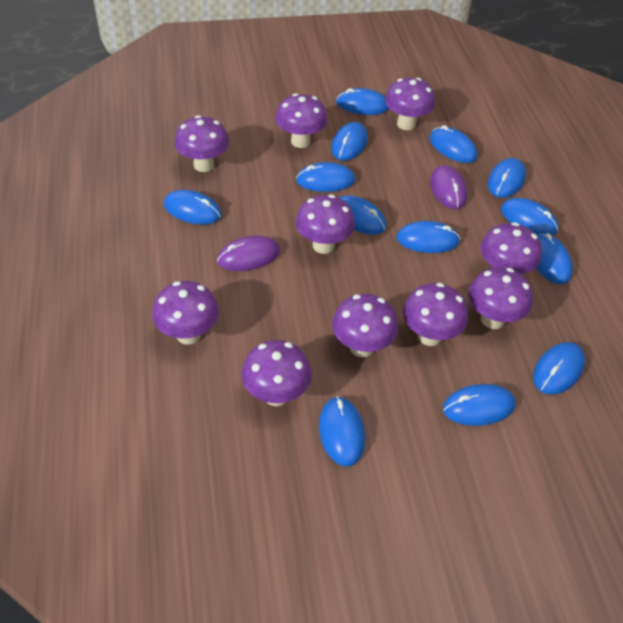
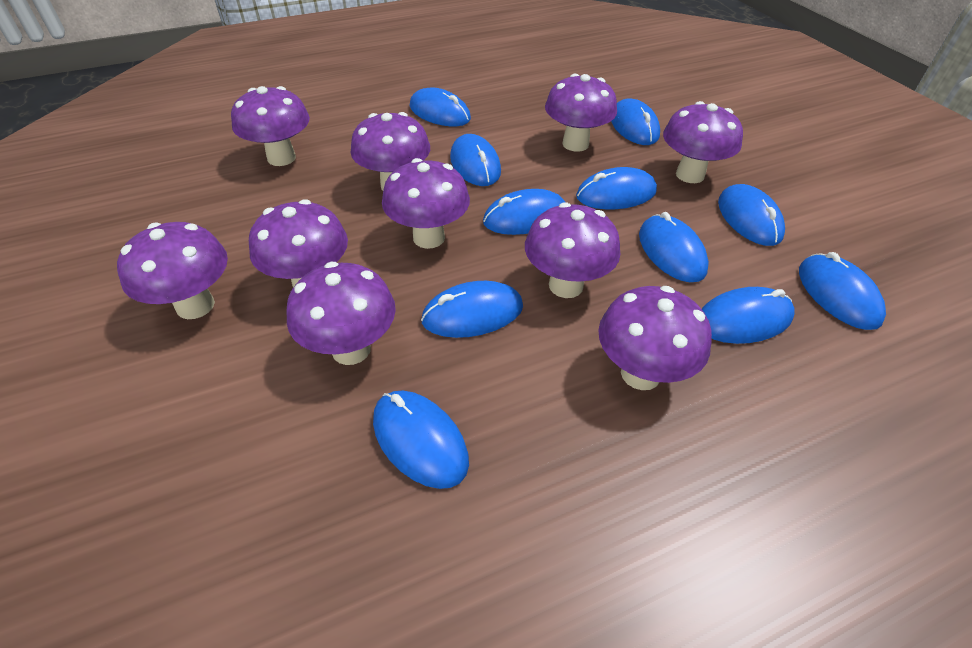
blue mouse: 13 -> 11
purple mouse: 2 -> 0

